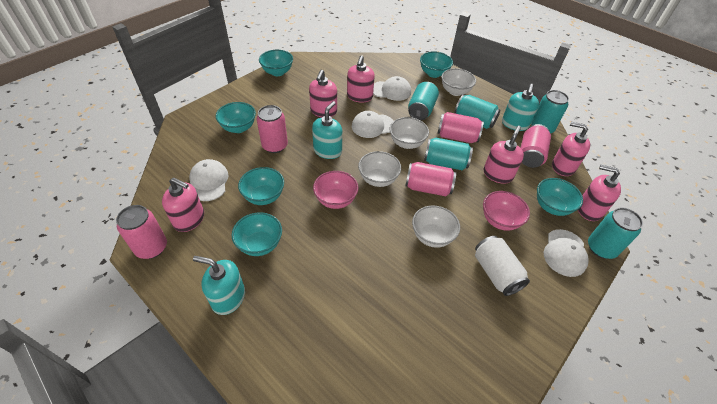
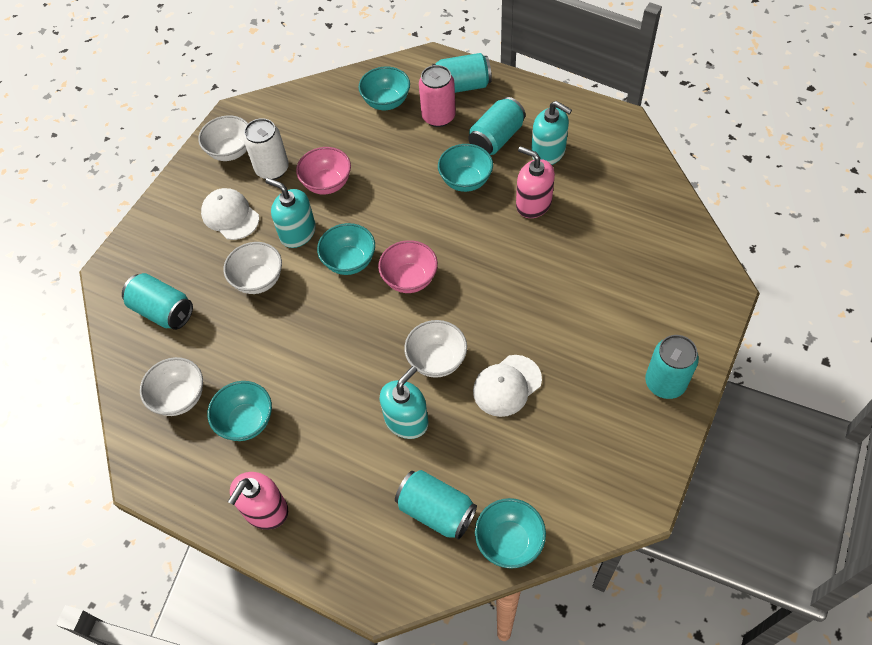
pink can: 5 -> 1
pink soap dispenser: 6 -> 2
turquoise bowl: 6 -> 5
white cap: 4 -> 2

